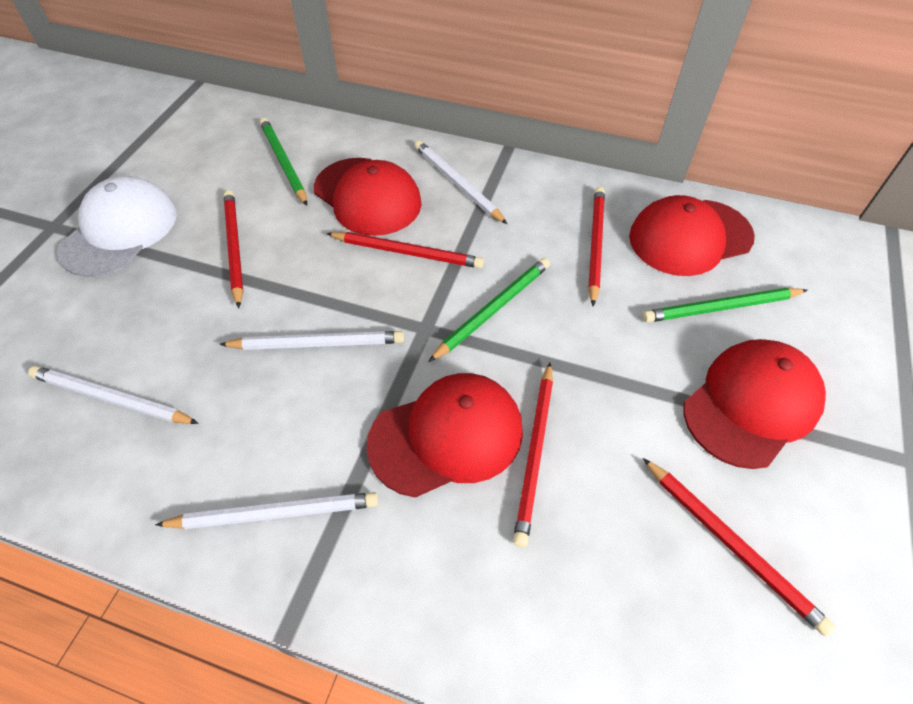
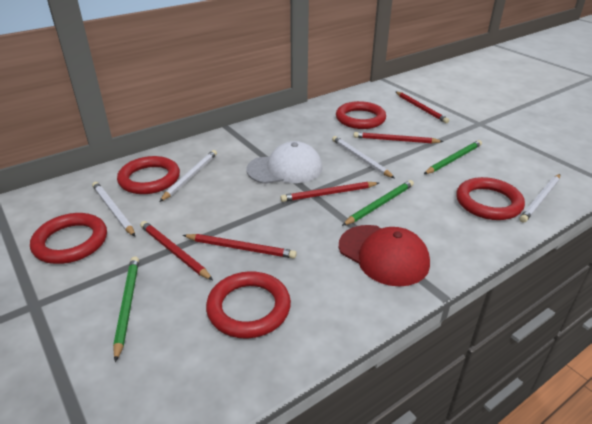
red cap: 4 -> 1
red ring: 0 -> 5

